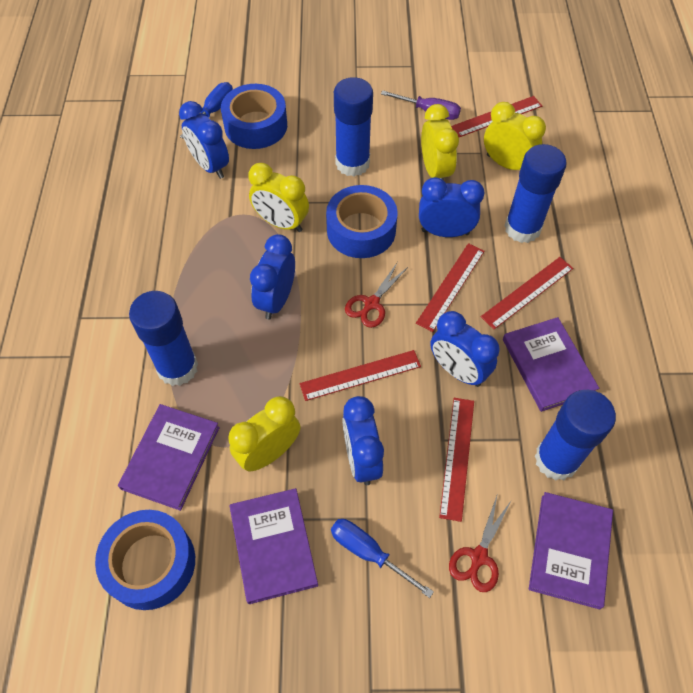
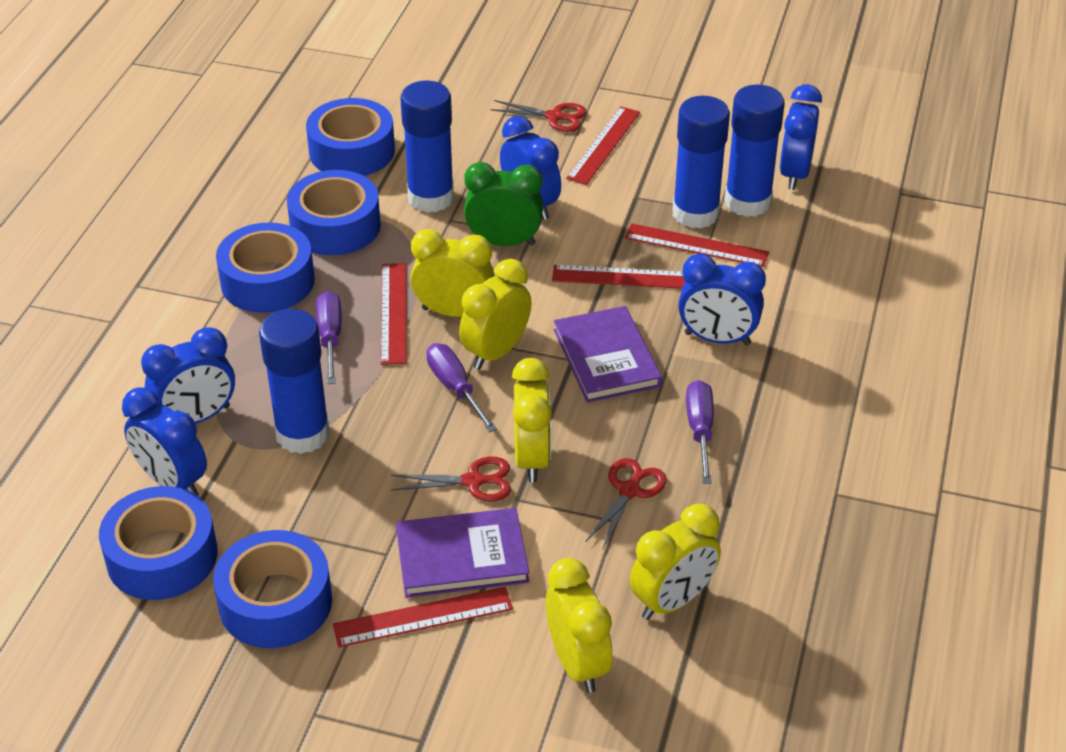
blue screwdriver: 2 -> 0
blue tape: 3 -> 5
green clock: 0 -> 1
purple book: 4 -> 2
purple screwdriver: 1 -> 3
red scissors: 2 -> 3
yellow clock: 4 -> 5

